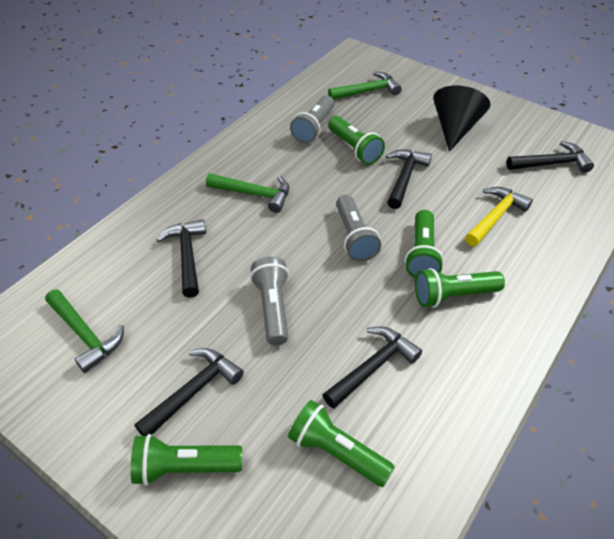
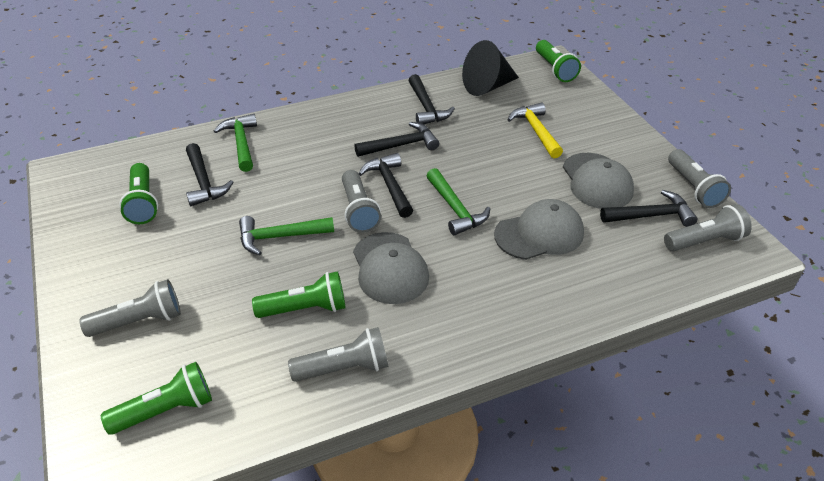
green flashlight: 5 -> 4
grey cap: 0 -> 3
grey flashlight: 3 -> 5

